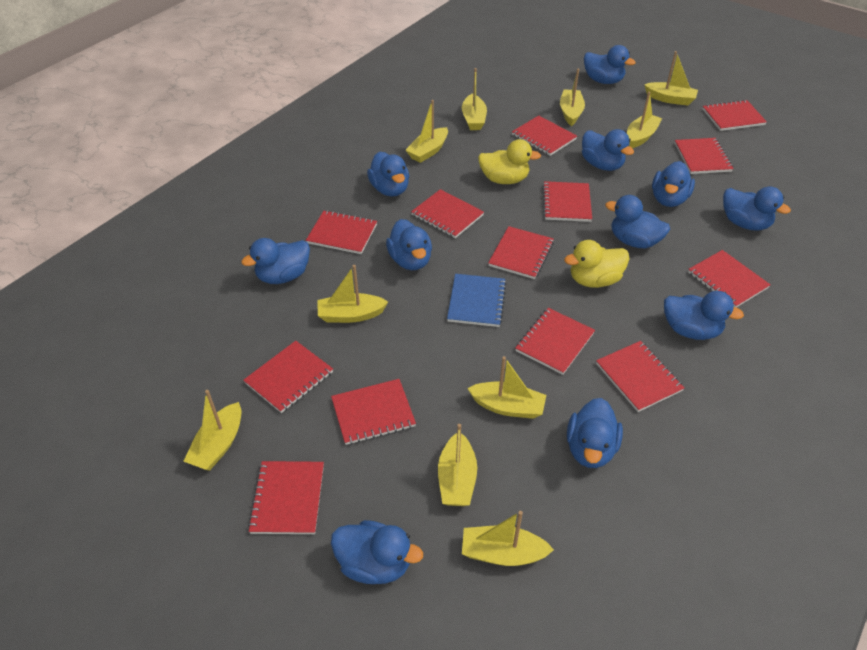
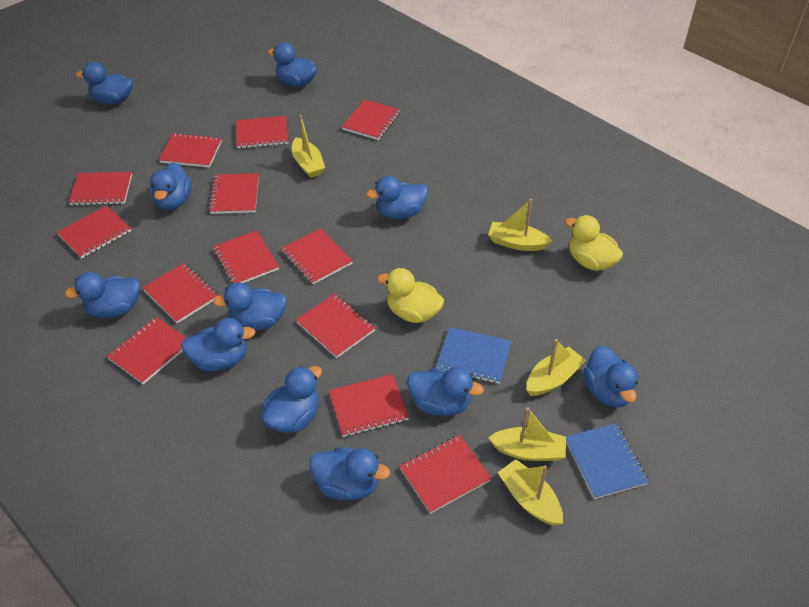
blue notebook: 1 -> 2
yellow boat: 10 -> 5

